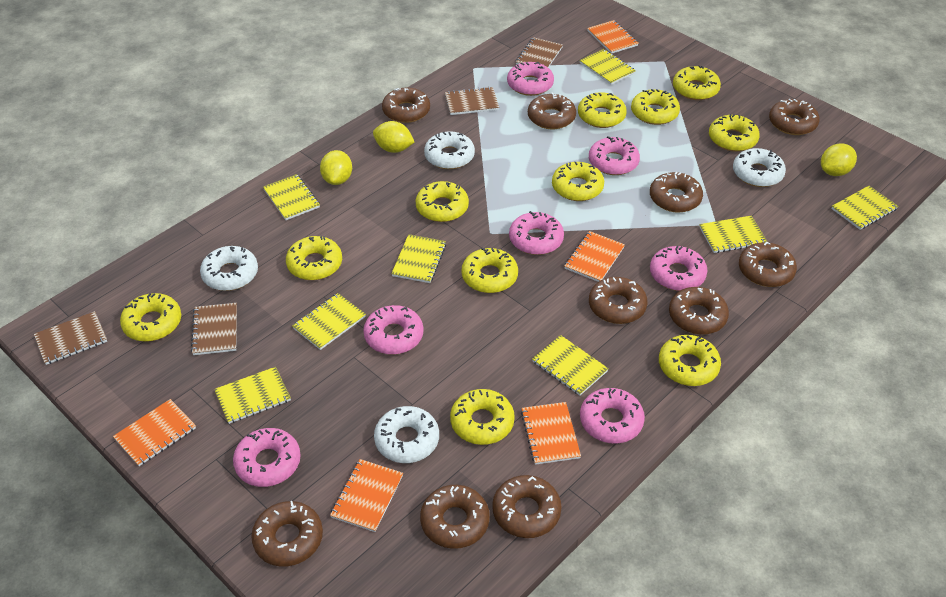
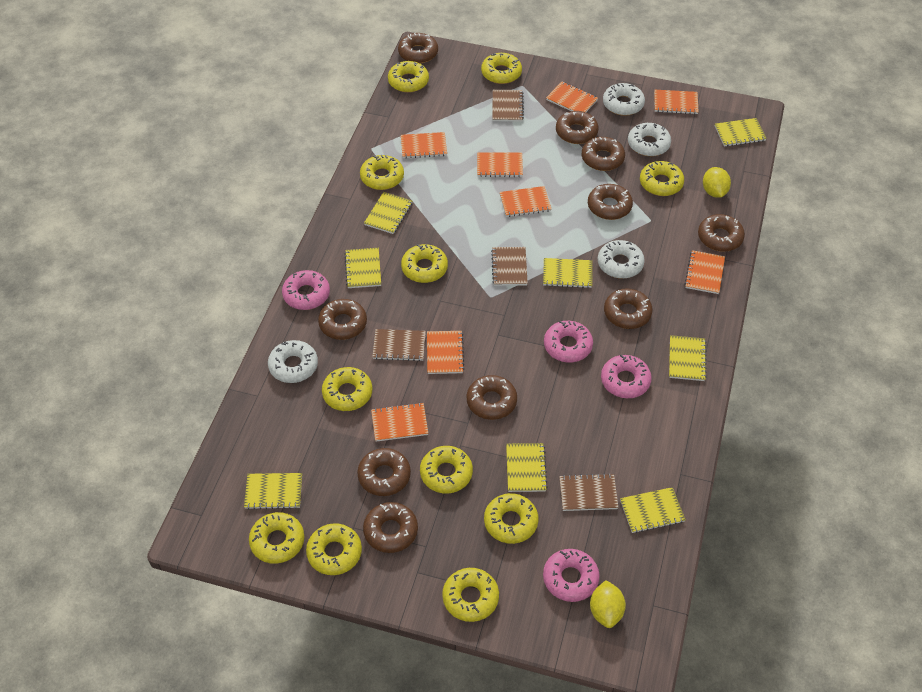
orange notebook: 5 -> 8
pink donut: 7 -> 4
yellow lemon: 3 -> 2

